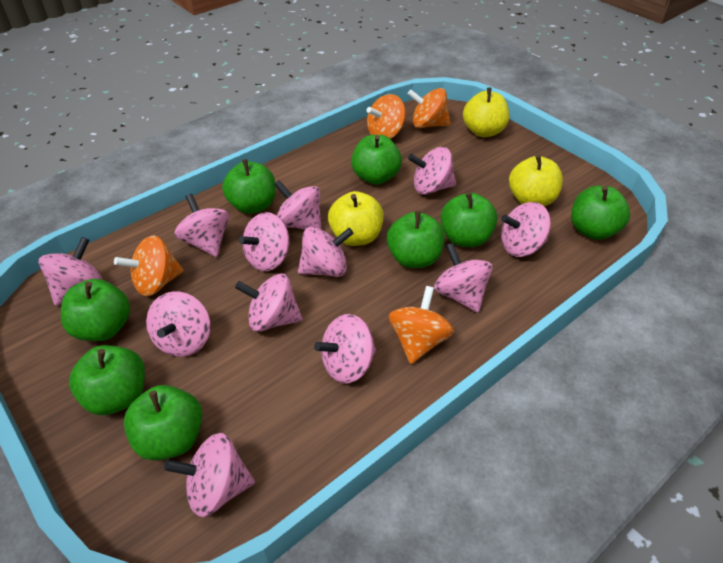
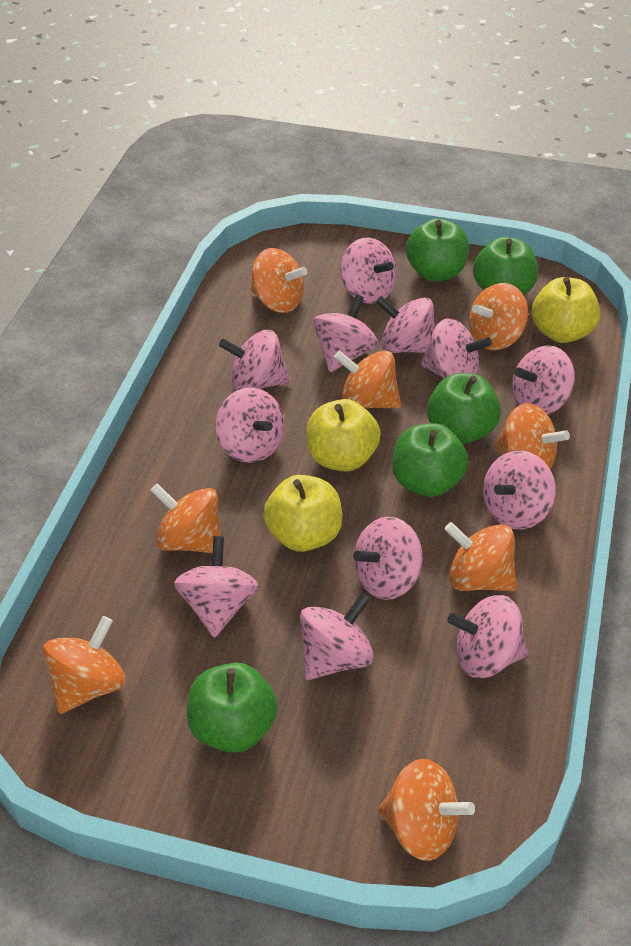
green apple: 8 -> 5
orange spinning top: 4 -> 8

